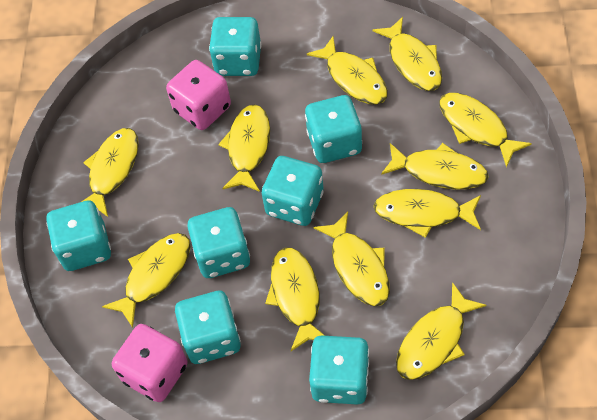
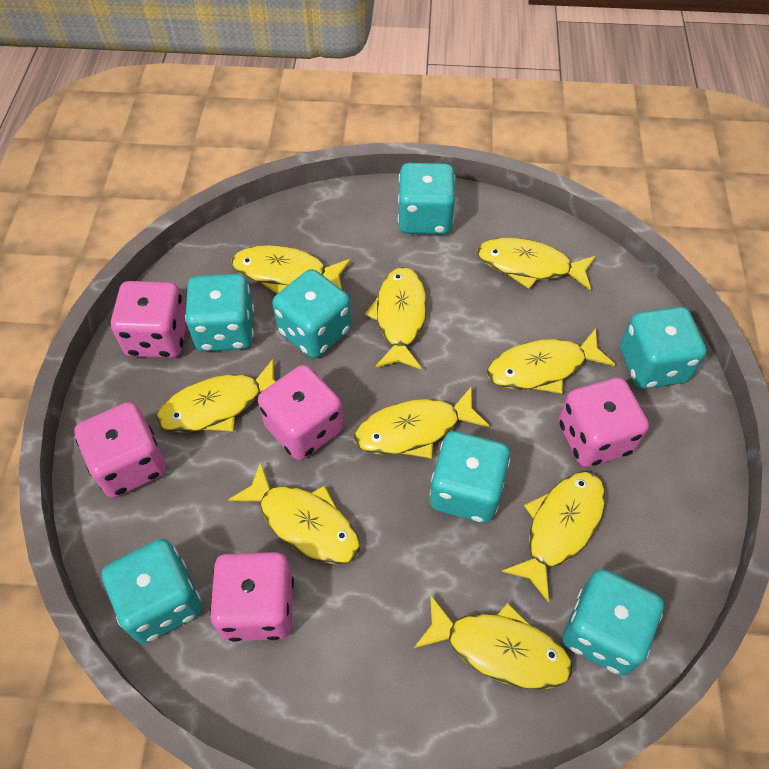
pink dice: 2 -> 5
yellow fish: 11 -> 9

